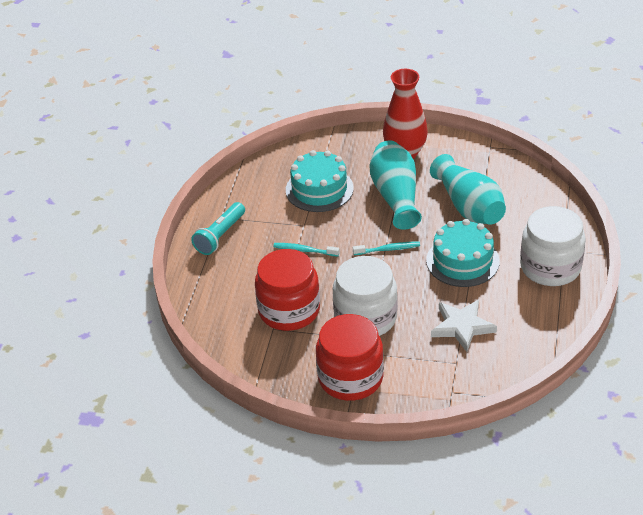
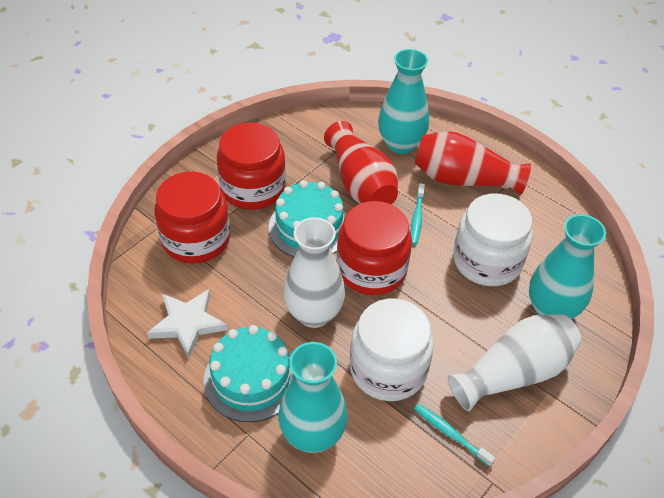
red jar: 2 -> 3
red vase: 1 -> 2
turquoise flashlight: 1 -> 0
turquoise vase: 2 -> 3
white vase: 0 -> 2

